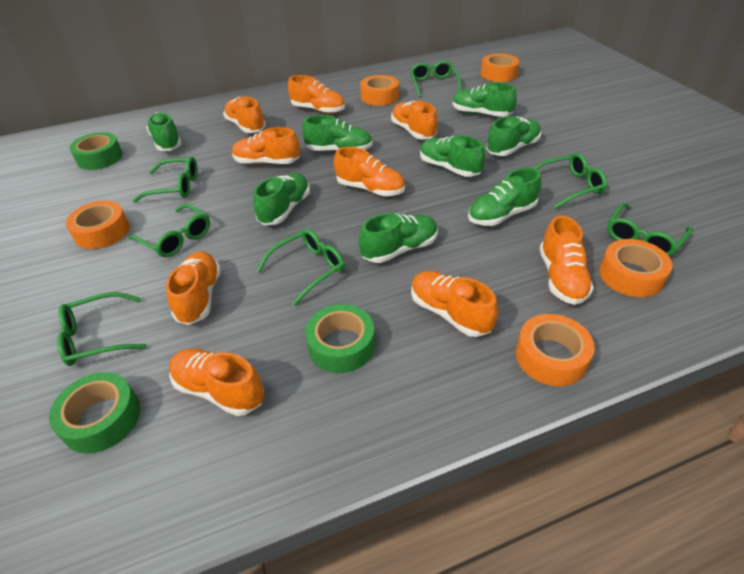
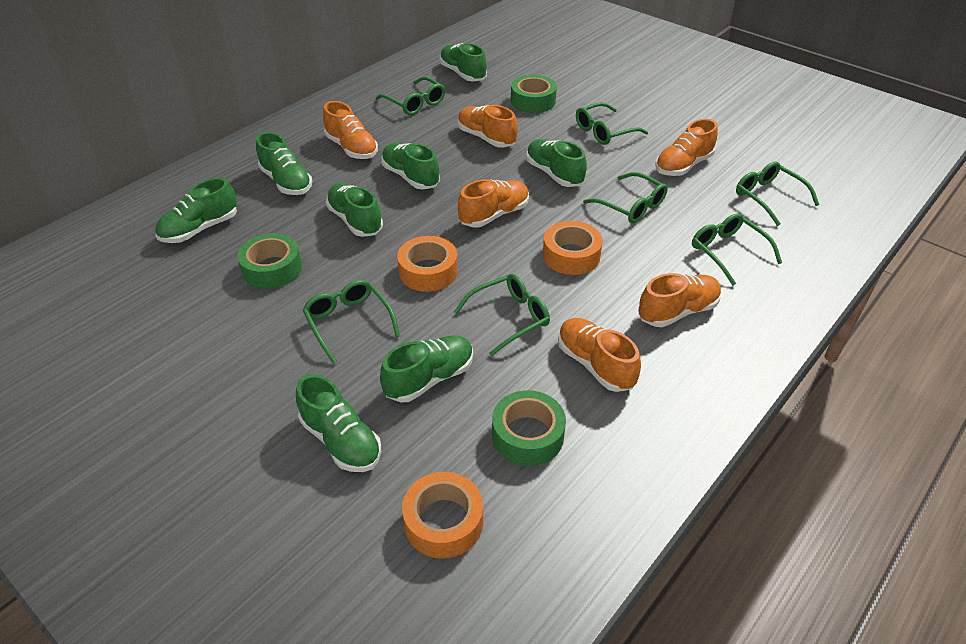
orange shoe: 9 -> 6
orange tape: 5 -> 3

